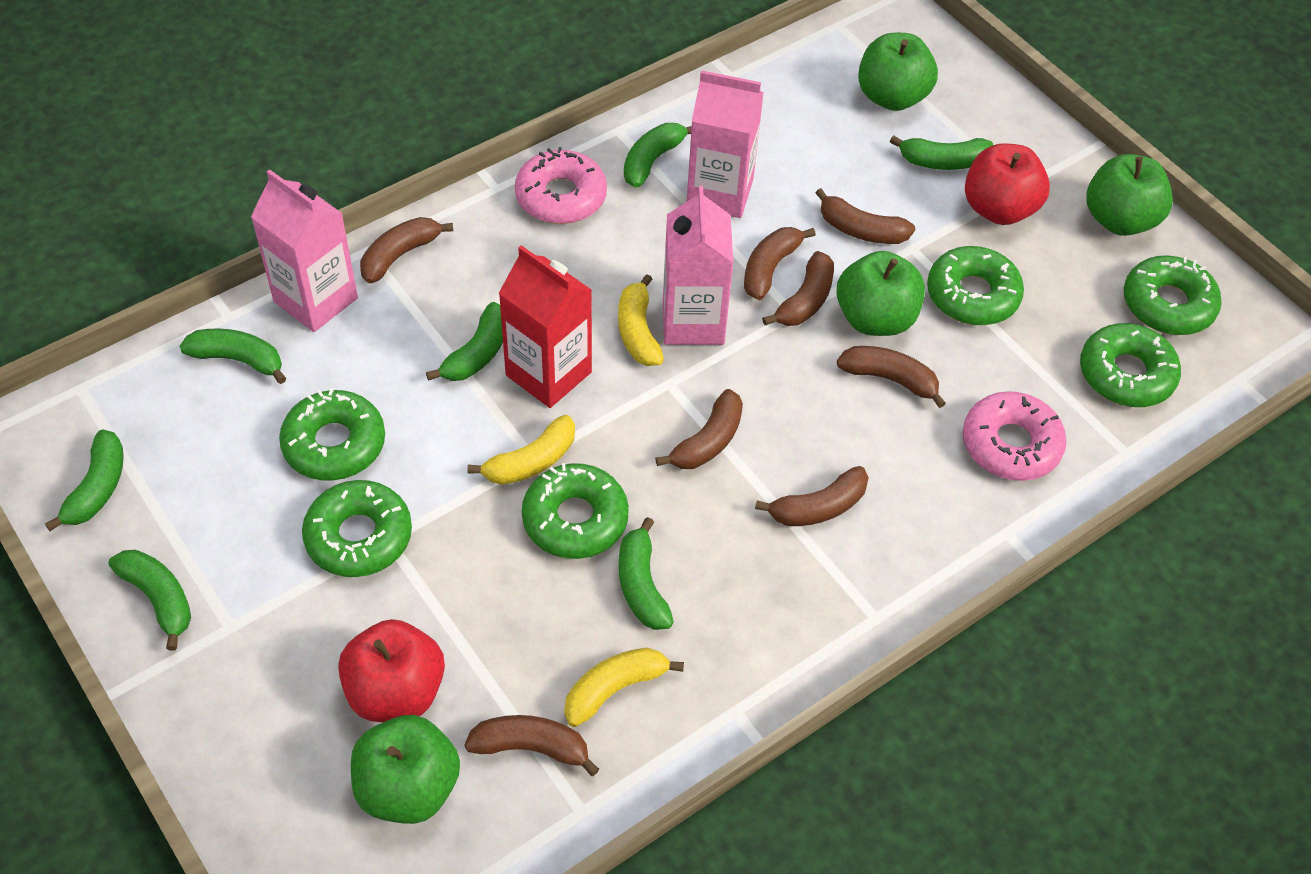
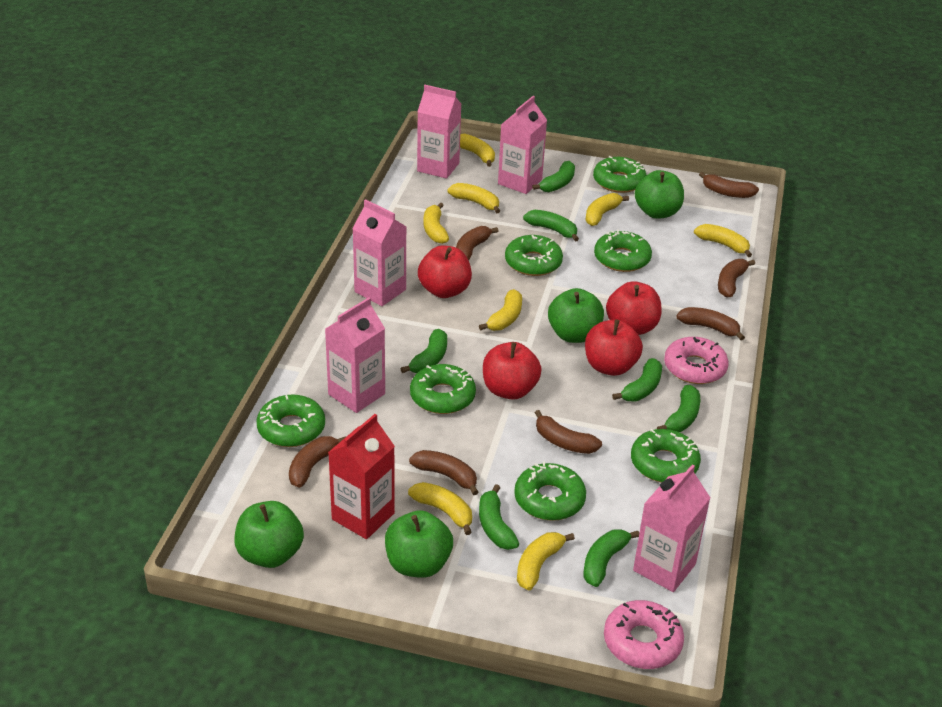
brown banana: 8 -> 7
green donut: 6 -> 7
pink carton: 3 -> 5
red apple: 2 -> 4
yellow banana: 3 -> 8

